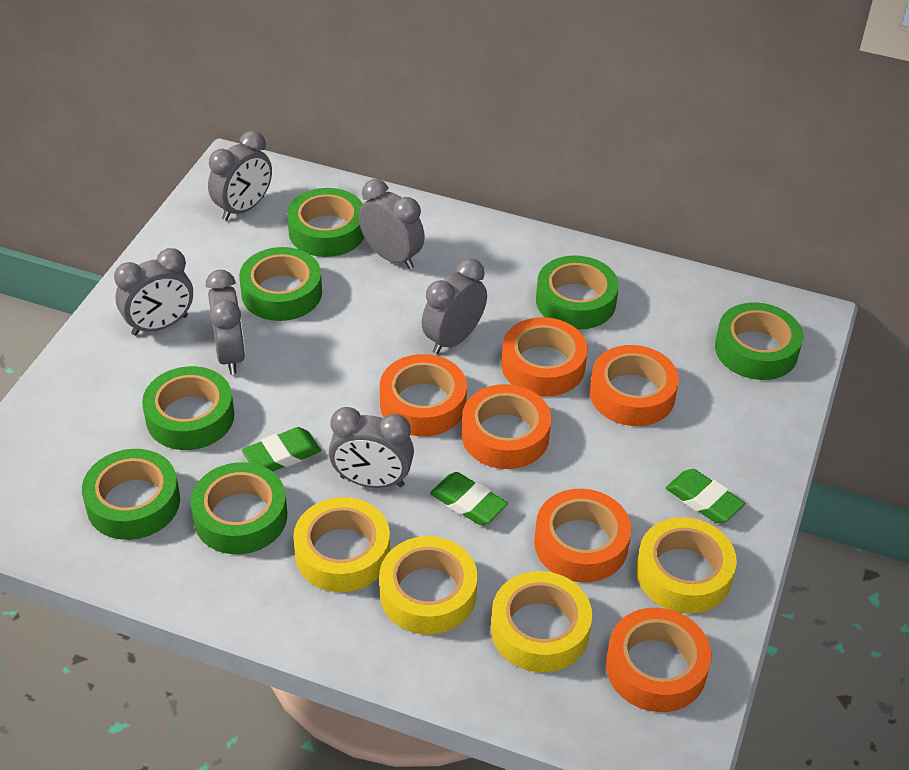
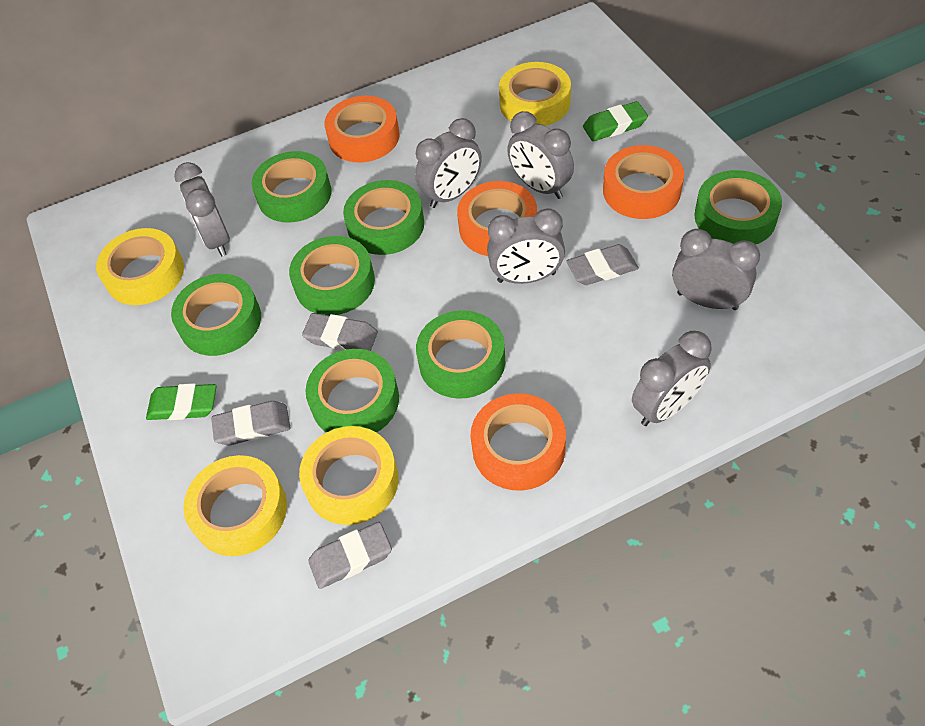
green eraser: 3 -> 2
grey eraser: 0 -> 4
orange tape: 6 -> 4

